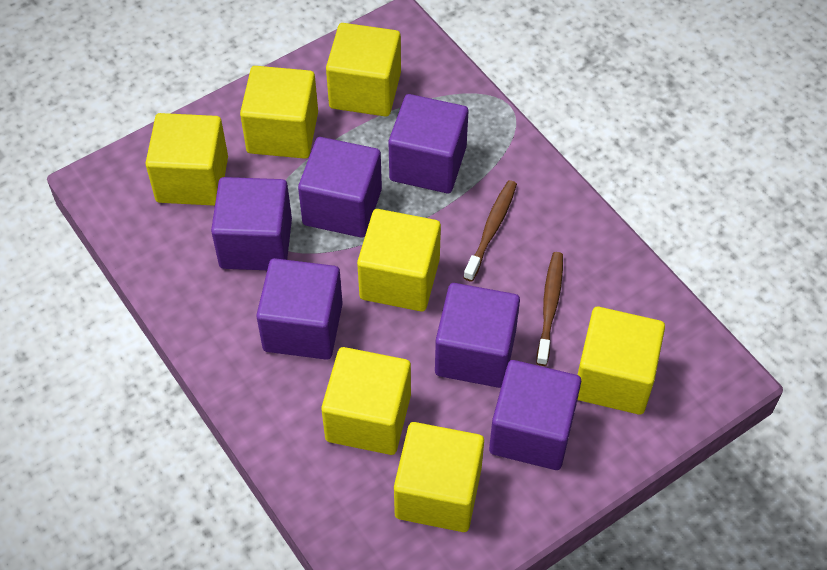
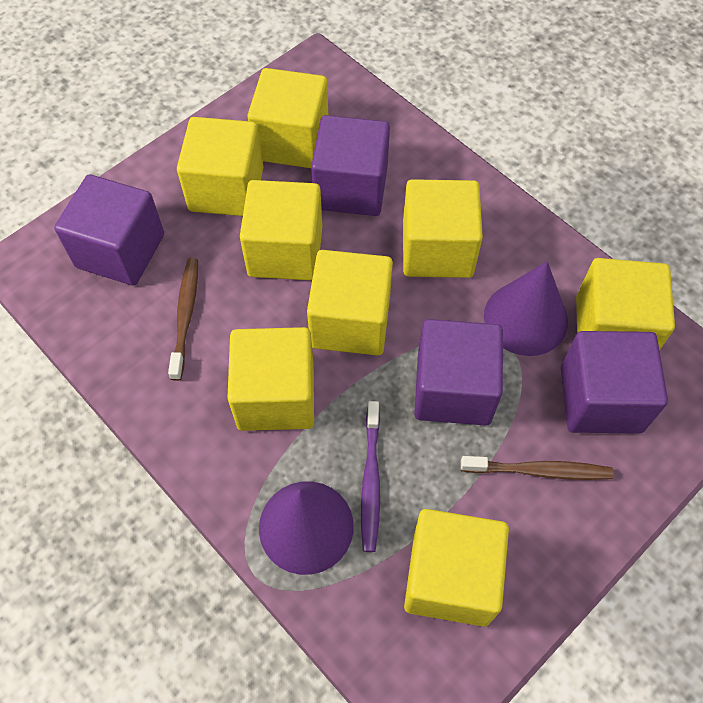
purple cone: 0 -> 2
purple cube: 6 -> 4
purple toothbrush: 0 -> 1
yellow cube: 7 -> 8

